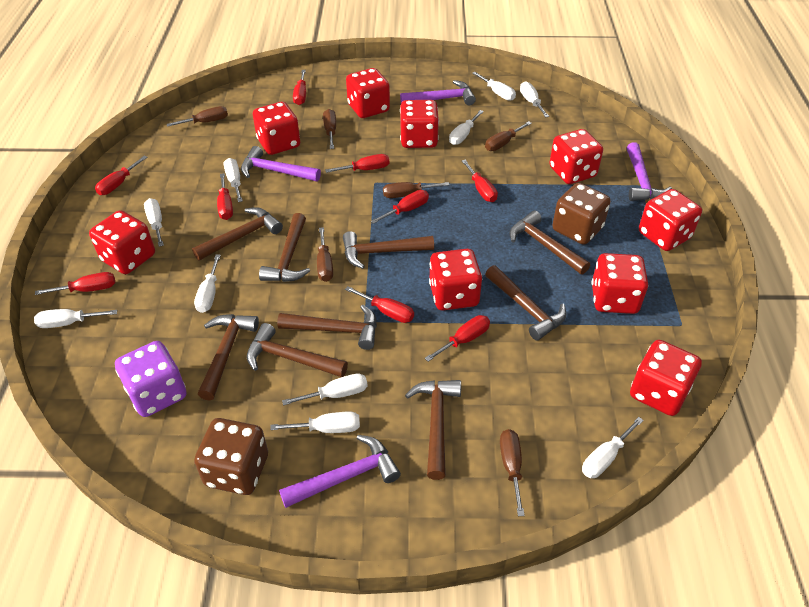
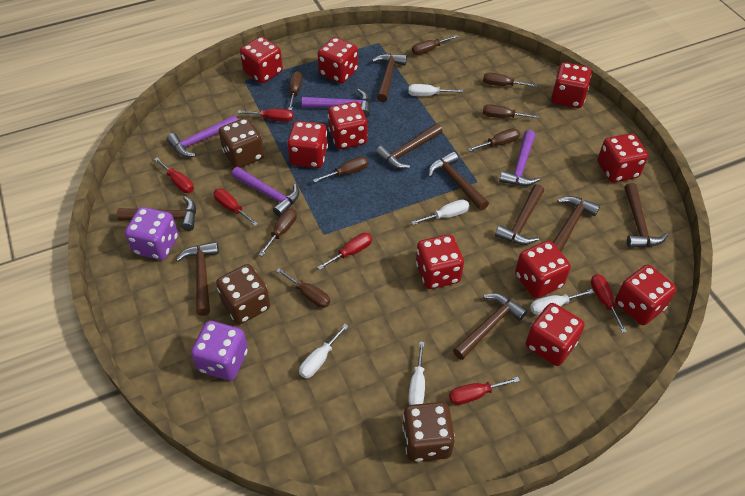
brown dice: 2 -> 3
brown screwdriver: 6 -> 8
purple dice: 1 -> 2
red dice: 9 -> 10
red screwdriver: 9 -> 6
white screwdriver: 10 -> 5

